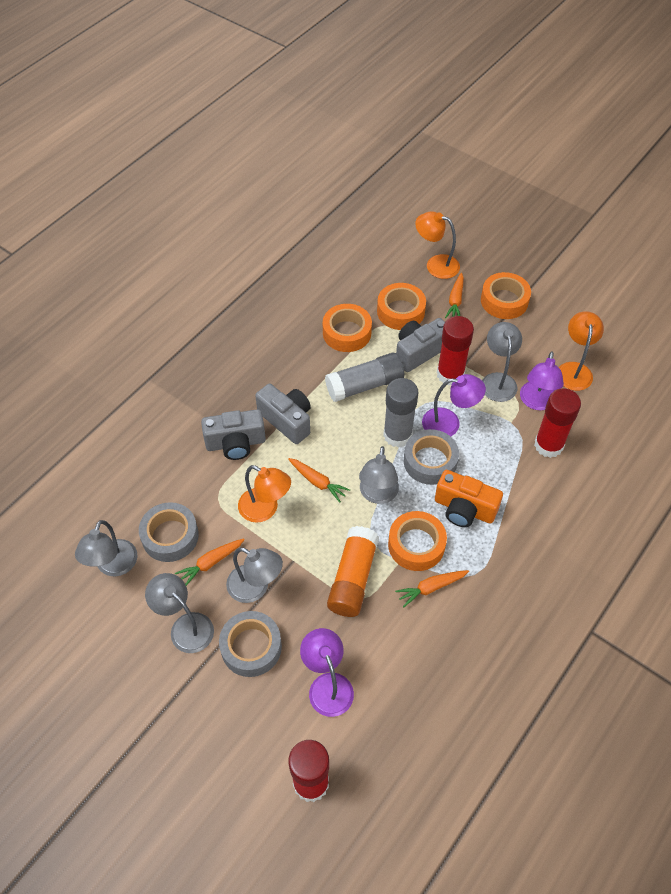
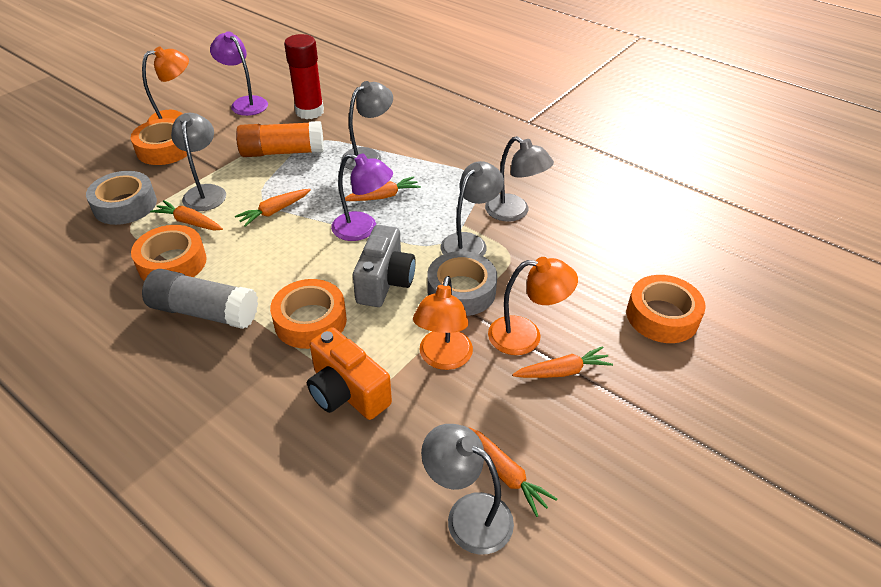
grey camera: 3 -> 1
grey glue stick: 2 -> 1
grey tape: 3 -> 2
orange carrot: 4 -> 5
purple lamp: 3 -> 2
red glue stick: 3 -> 1

